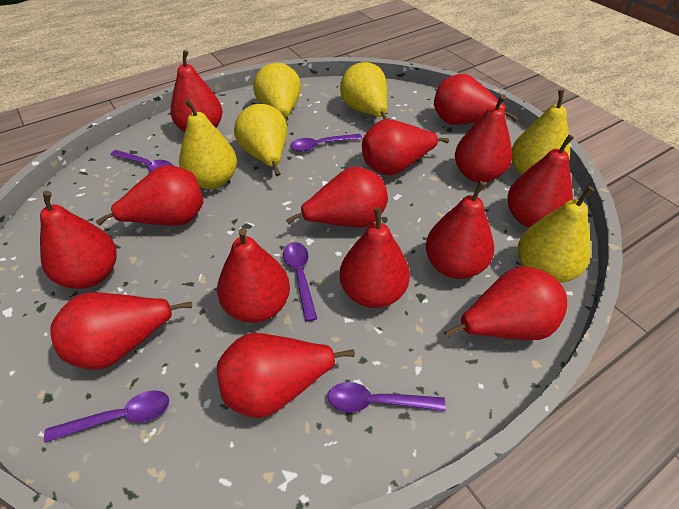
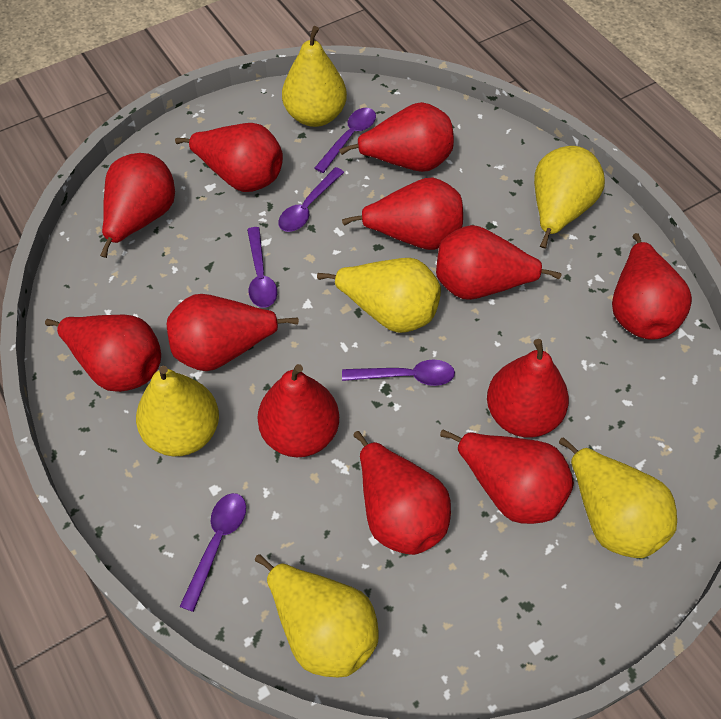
red pear: 14 -> 12

